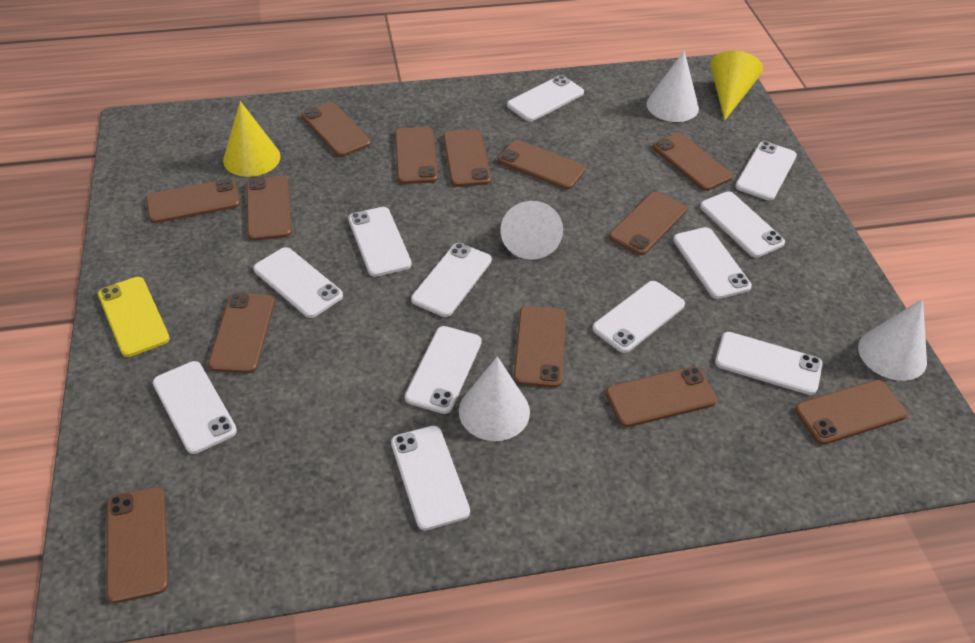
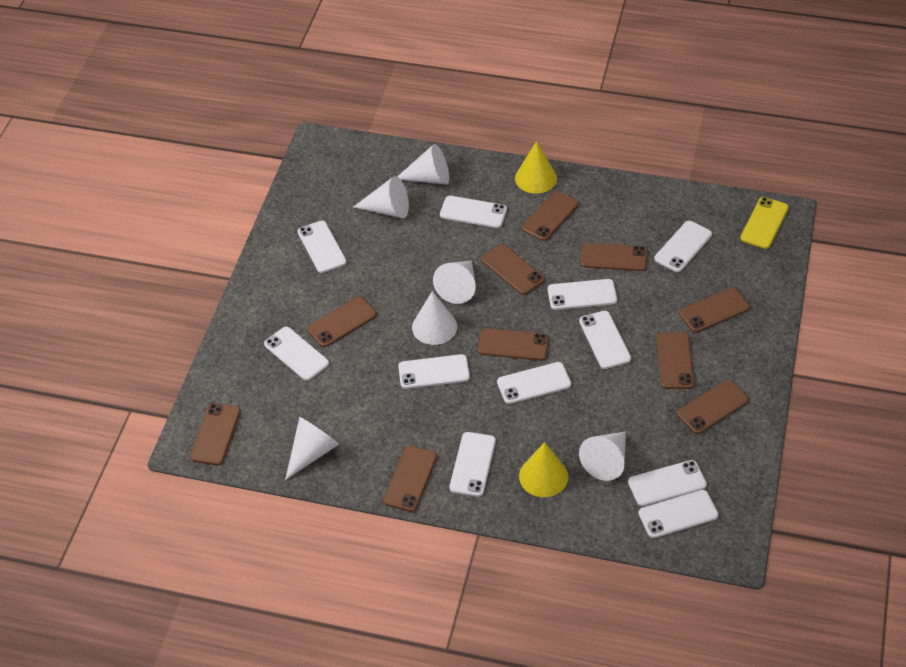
brown phone: 13 -> 10
white cone: 4 -> 6
white phone: 12 -> 11

